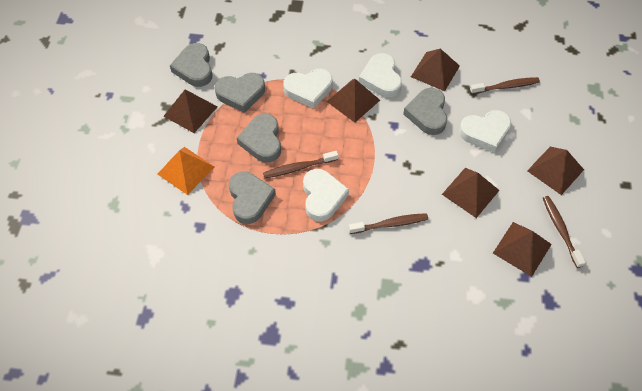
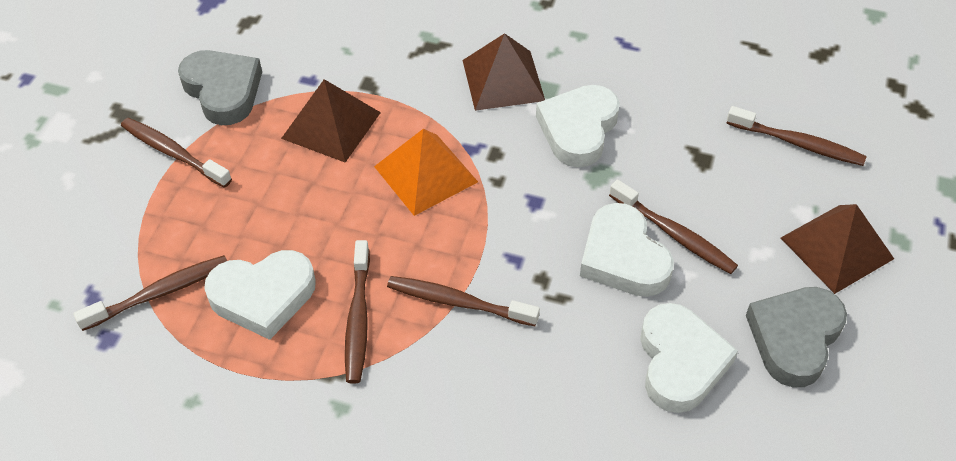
brown pyramid: 6 -> 3
brown toothbrush: 4 -> 6
grey heart: 5 -> 2

